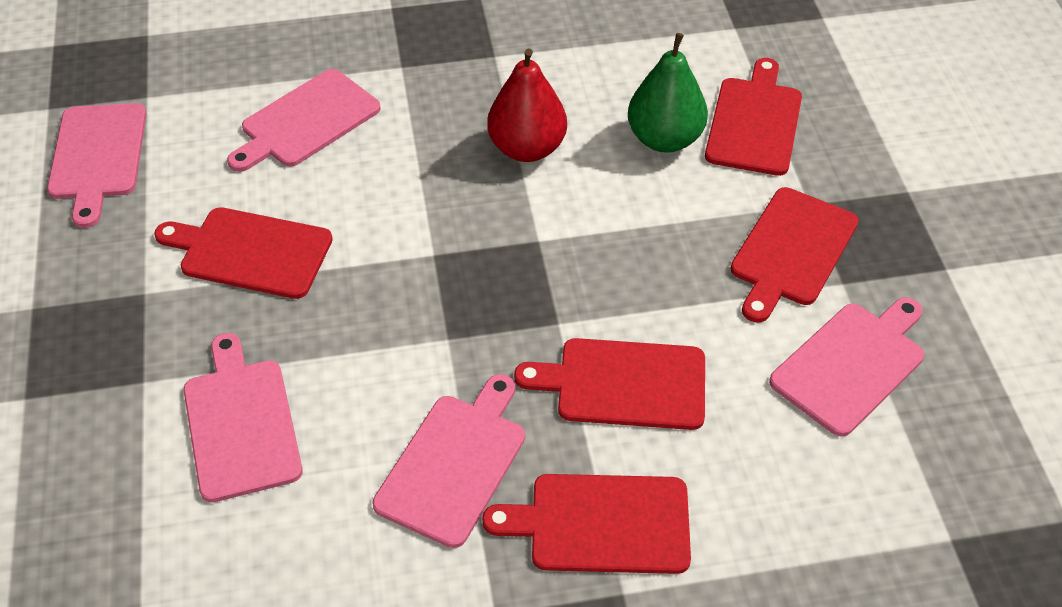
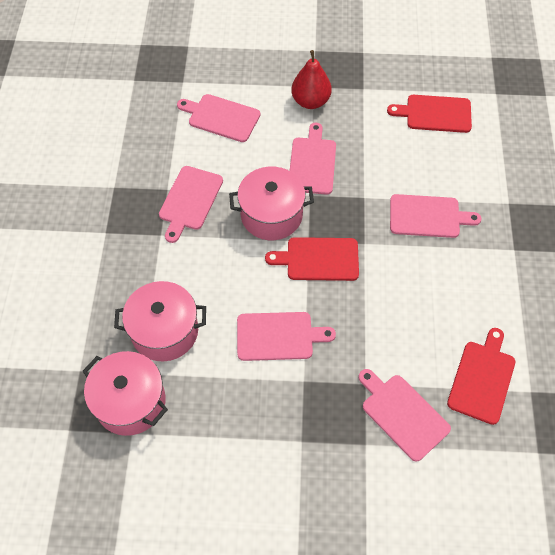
green pear: 1 -> 0
pink cutting board: 5 -> 6
pink pot: 0 -> 3
red cutting board: 5 -> 3

